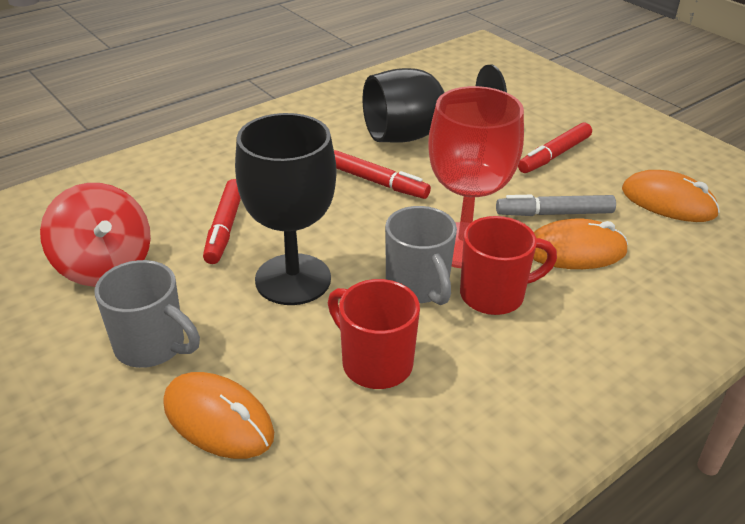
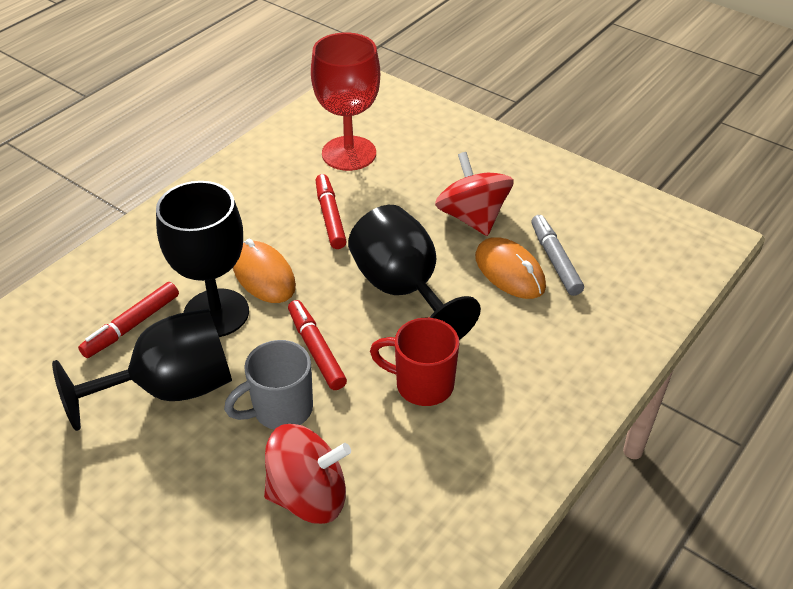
black goblet: 2 -> 3
grey mug: 2 -> 1
orange mouse: 3 -> 2
red mug: 2 -> 1
red spinning top: 1 -> 2

